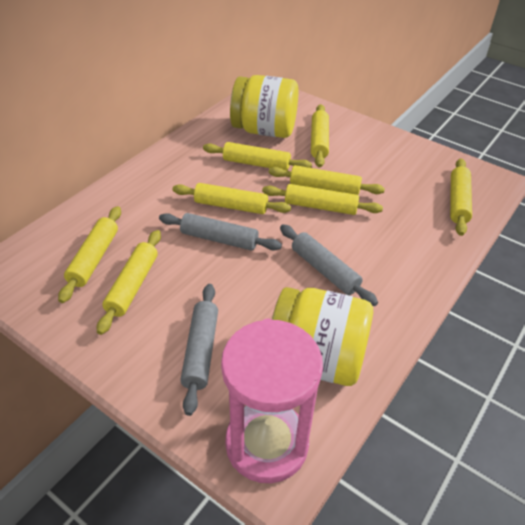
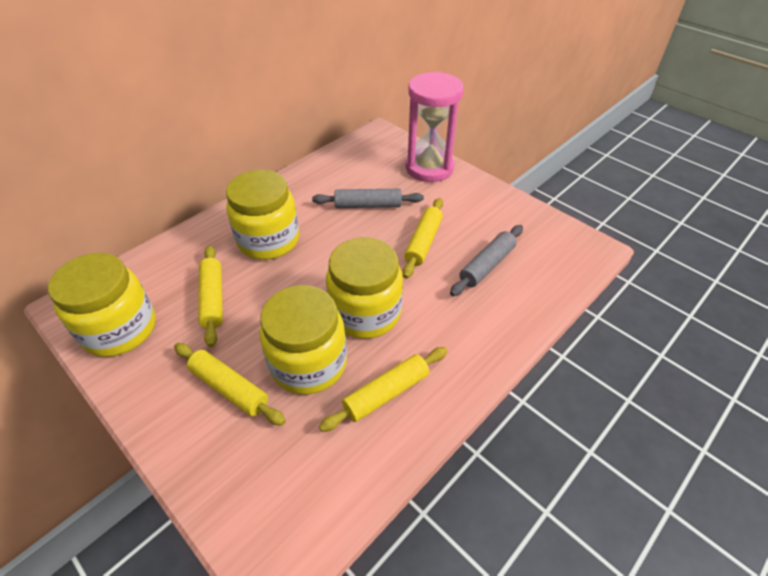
grey rolling pin: 3 -> 2
yellow jar: 2 -> 4
yellow rolling pin: 8 -> 4

